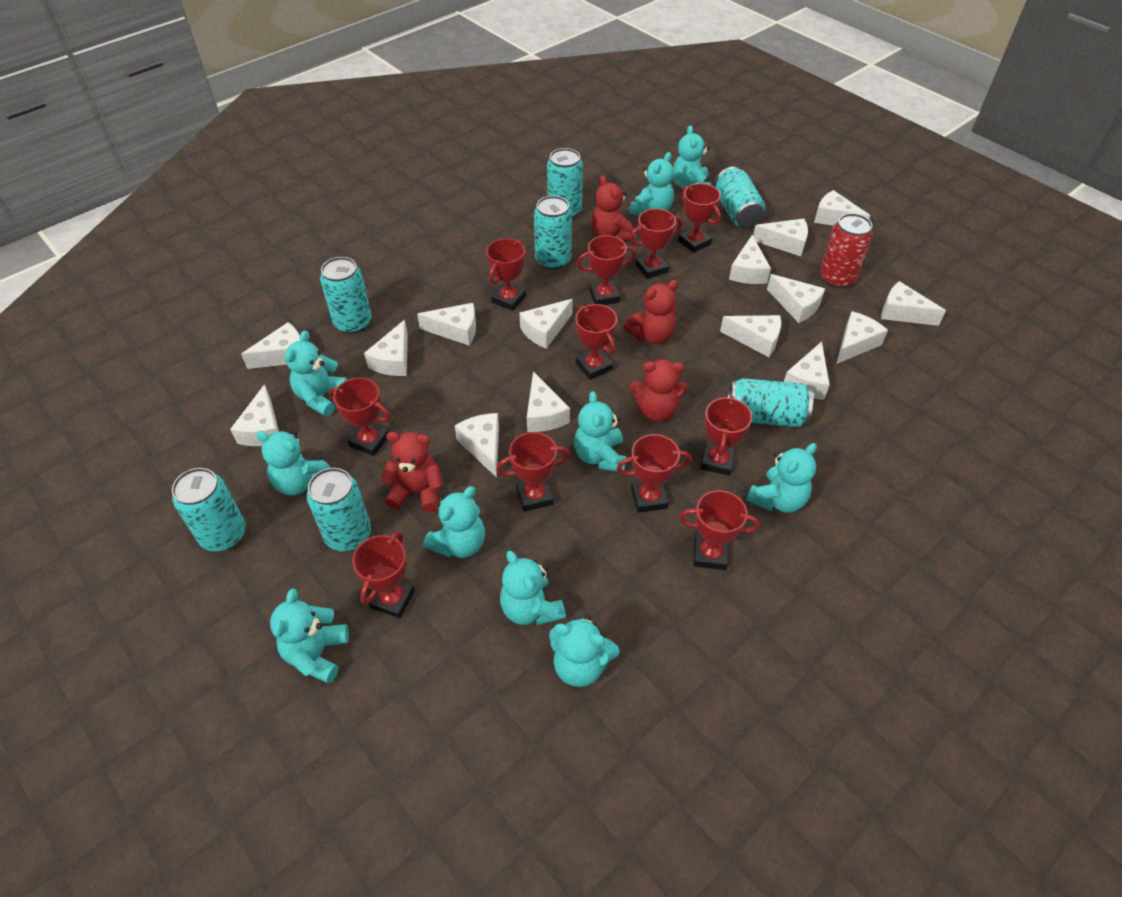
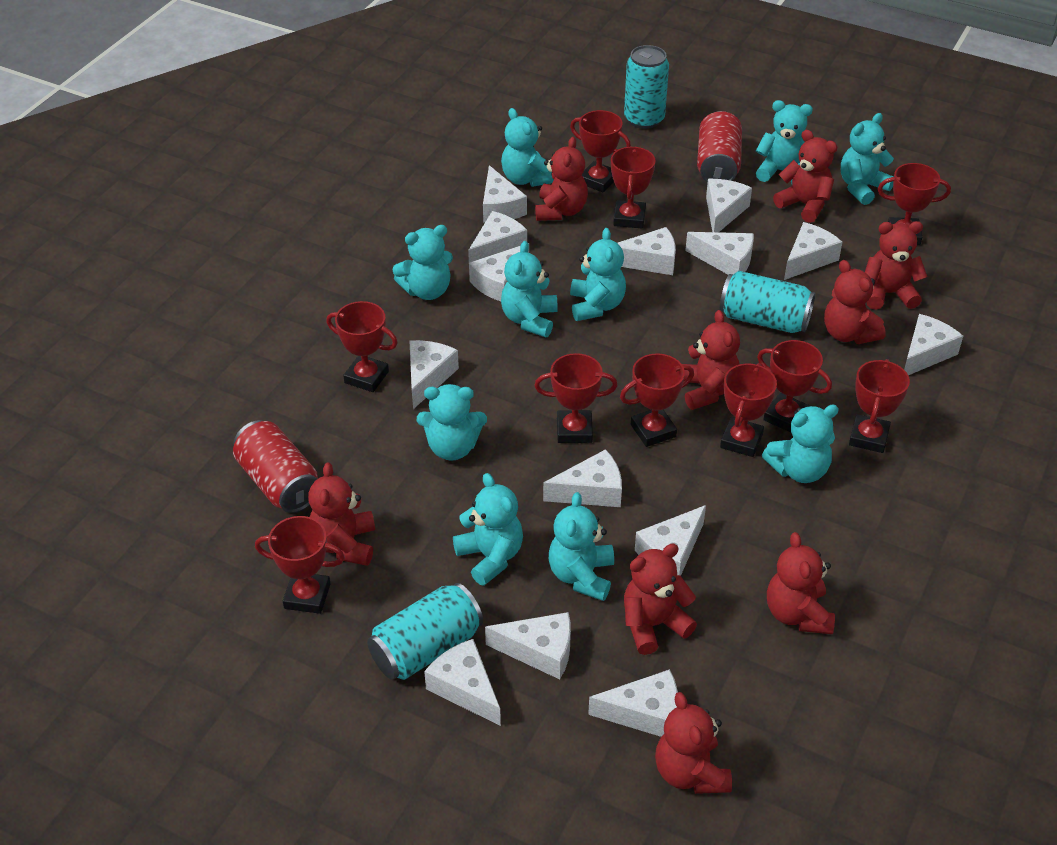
red can: 1 -> 2
red teddy bear: 4 -> 9
red trophy: 11 -> 10
turquoise can: 7 -> 3
white cheese: 15 -> 14

